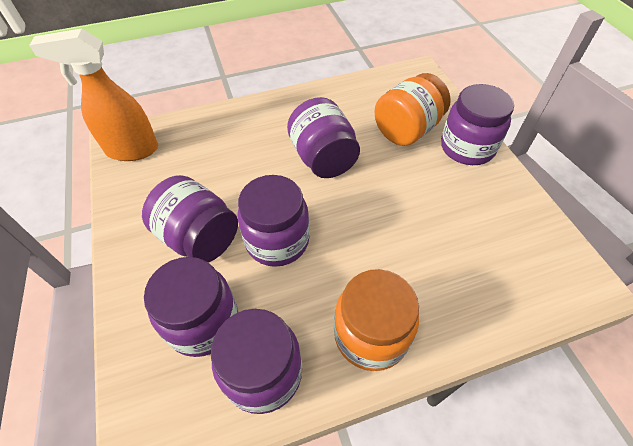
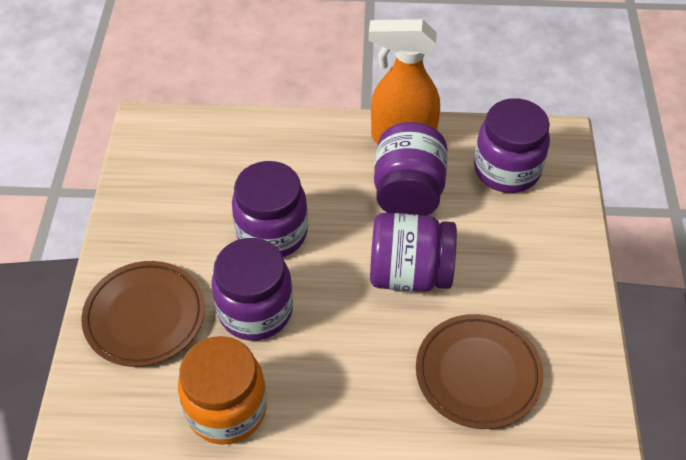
brown plate: 0 -> 2
orange jar: 2 -> 1
purple jar: 6 -> 5

